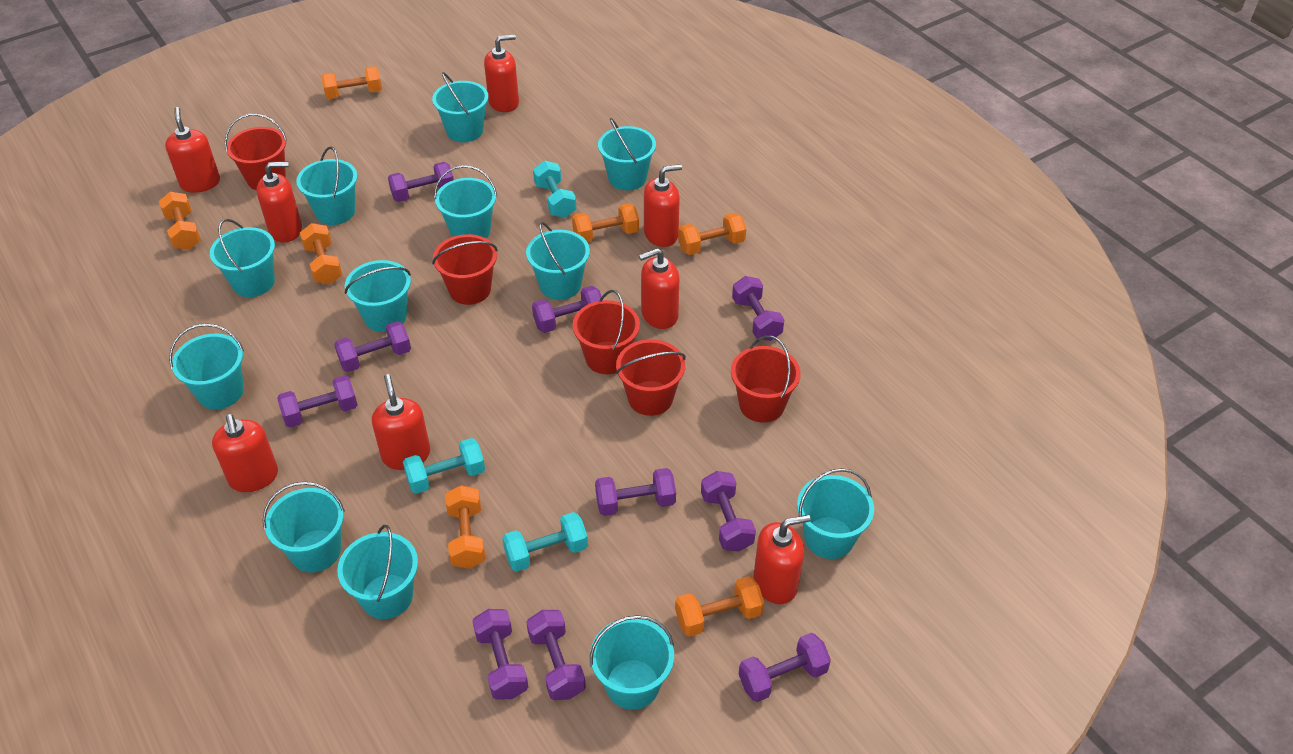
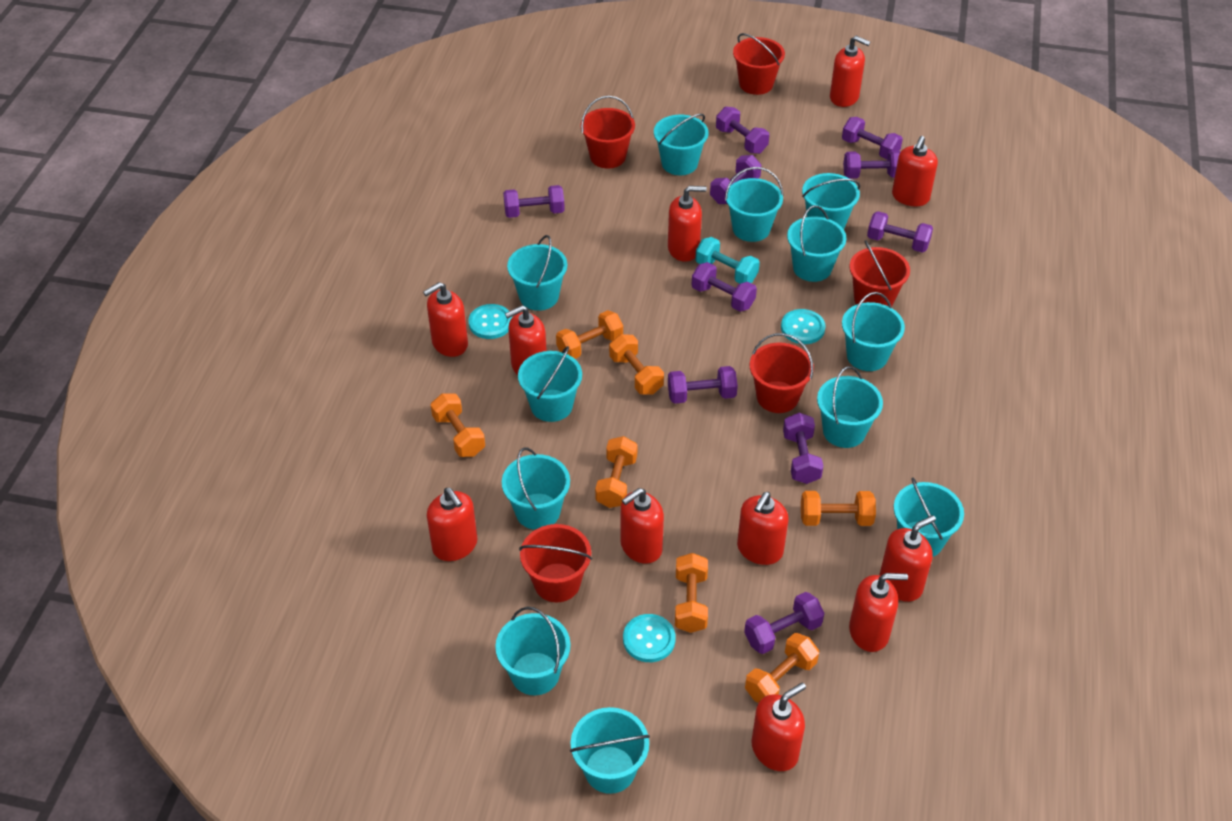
red soap dispenser: 8 -> 11
turquoise button: 0 -> 3
turquoise dumbbell: 3 -> 1

